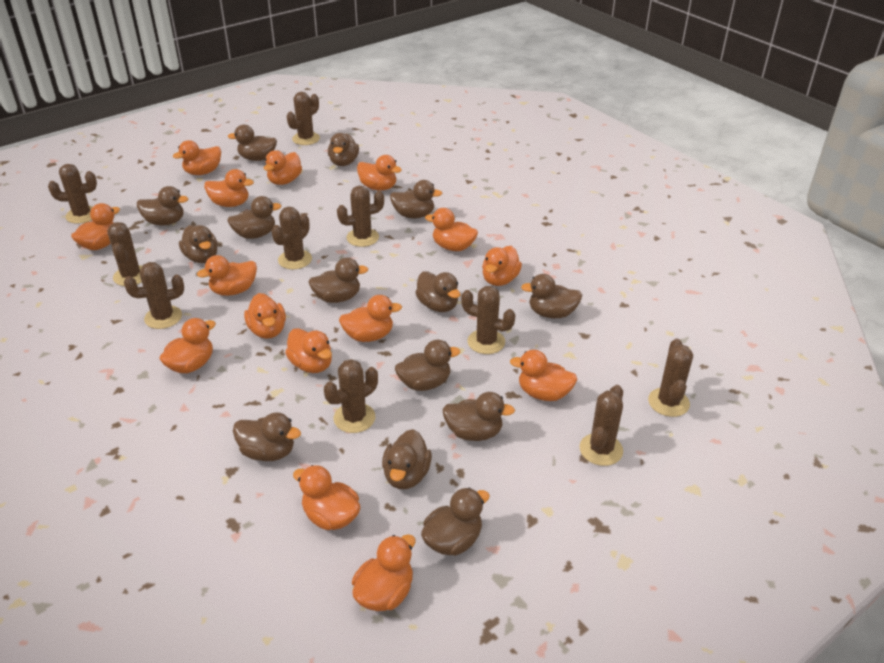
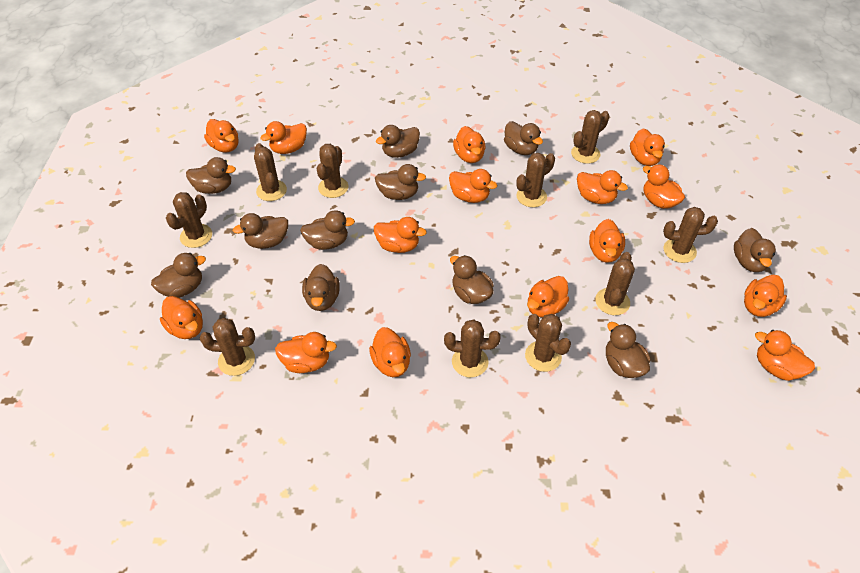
brown duck: 14 -> 11

